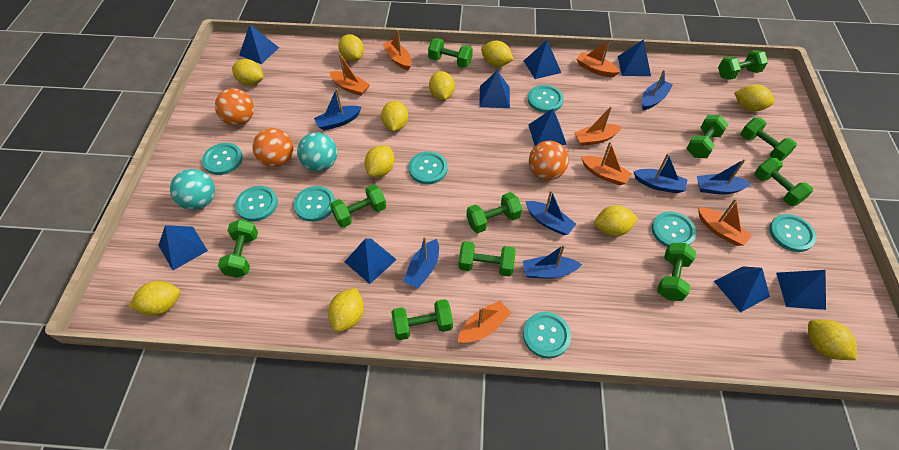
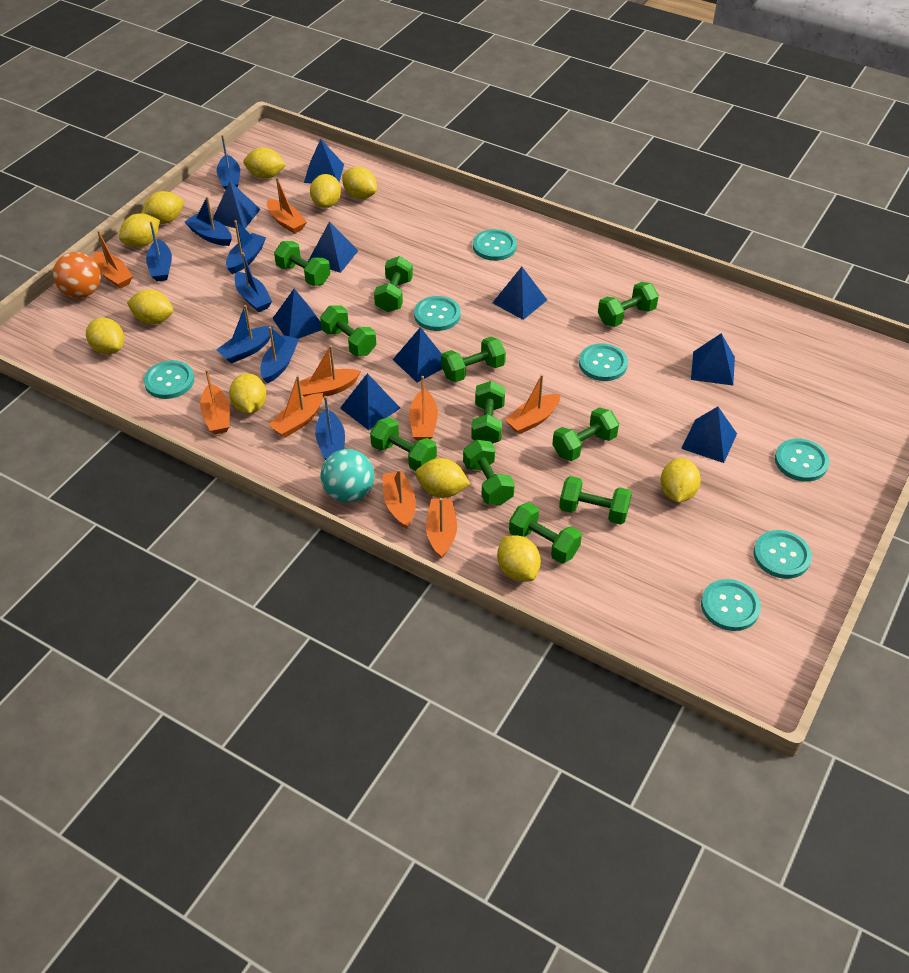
blue boat: 7 -> 8
orange ball: 3 -> 1
orange boat: 7 -> 9
turquoise ball: 2 -> 1
turquoise button: 8 -> 7

